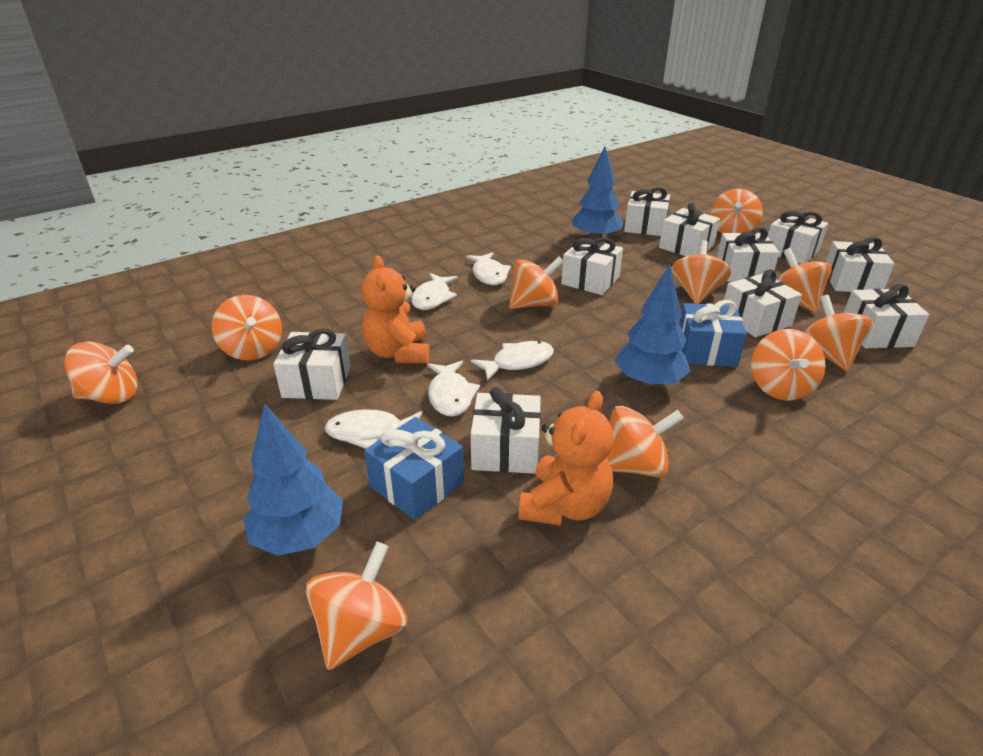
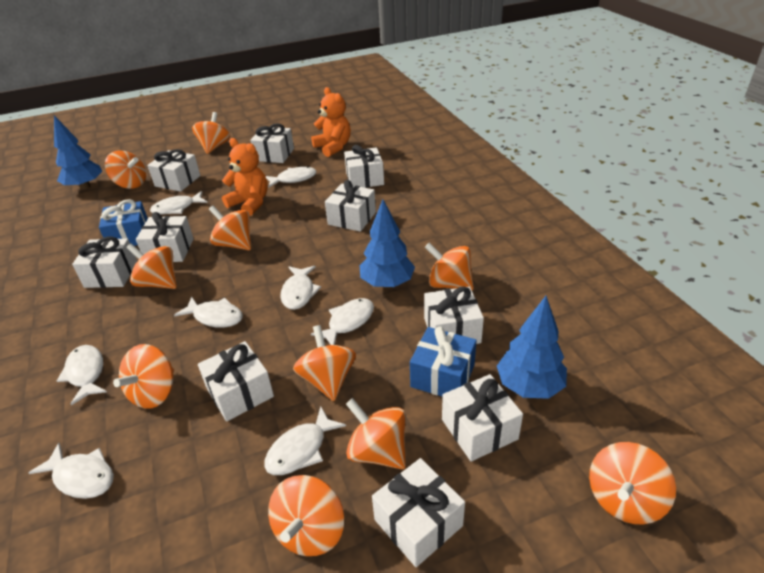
white fish: 5 -> 8

